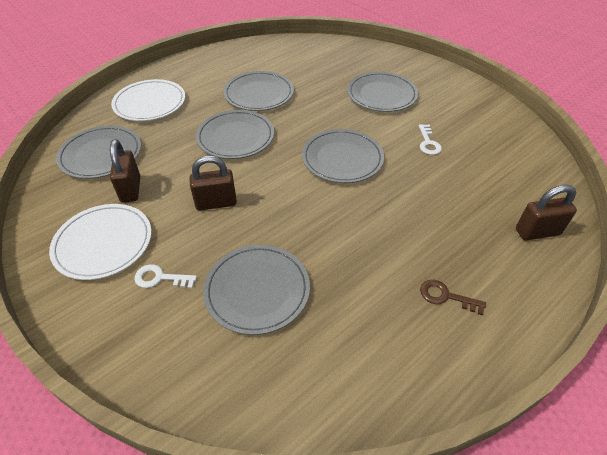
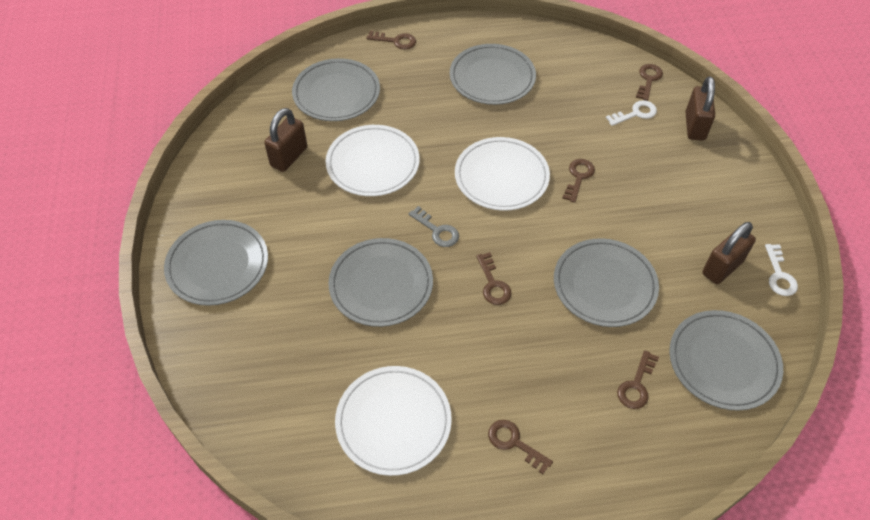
brown key: 1 -> 6
grey key: 0 -> 1
white plate: 2 -> 3

